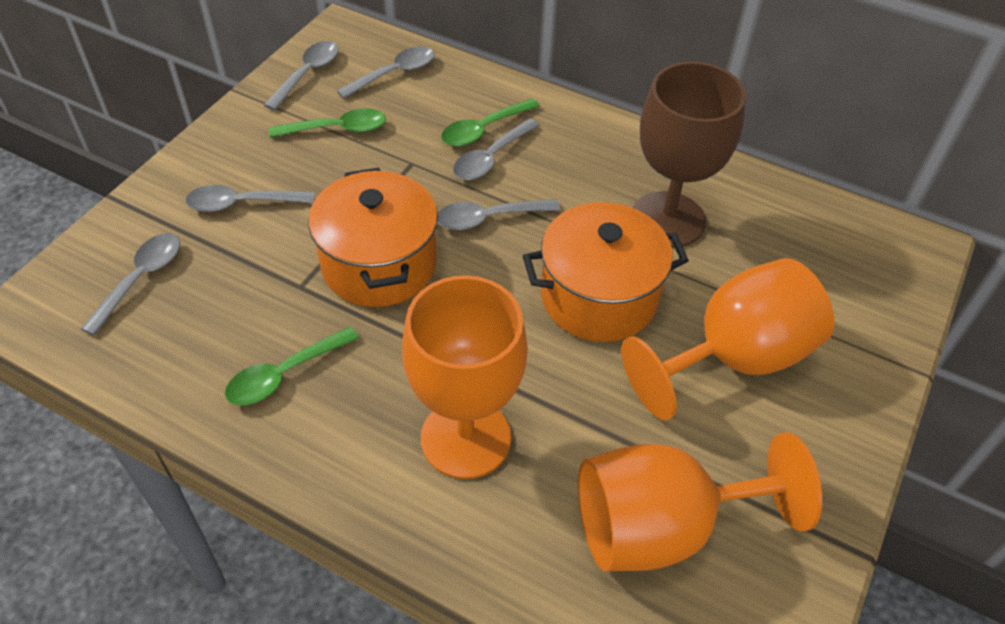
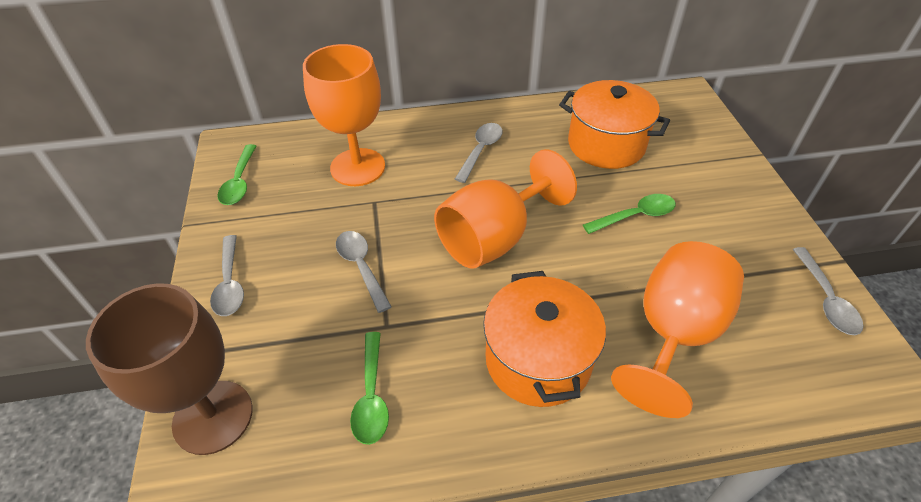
grey spoon: 6 -> 4

